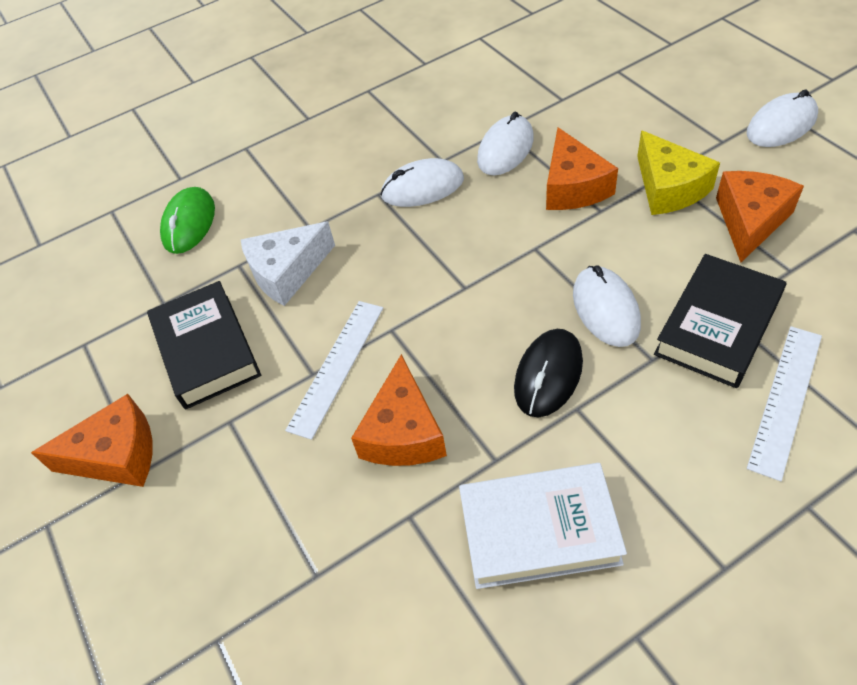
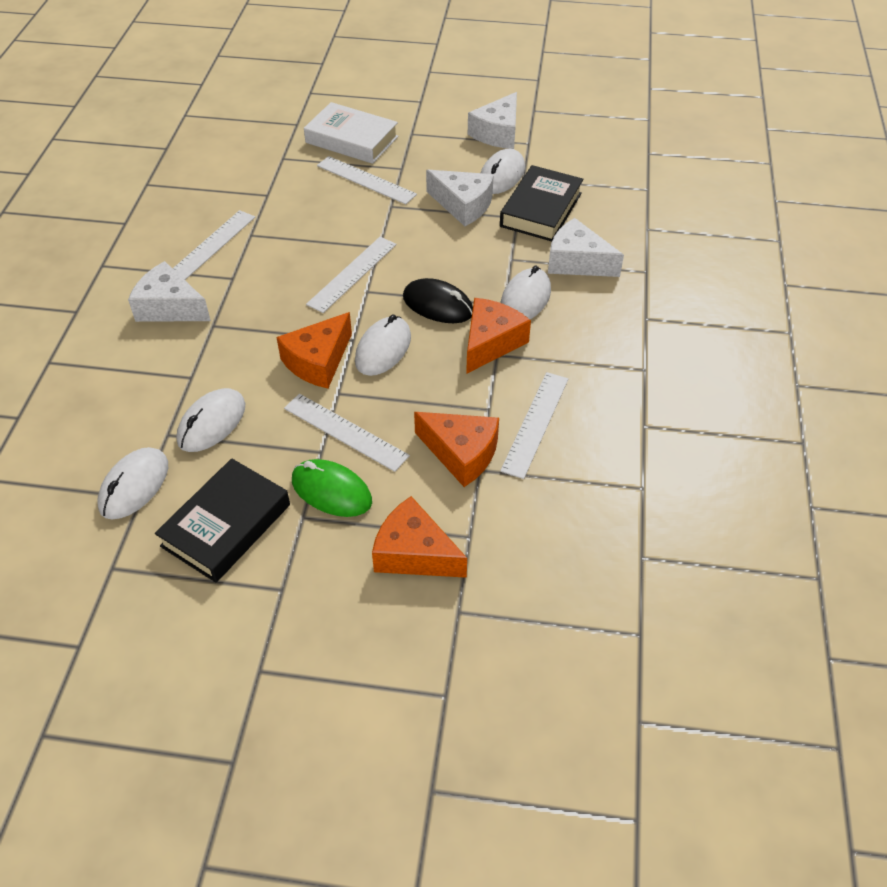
white cheese: 1 -> 4
white mouse: 4 -> 5
white ruler: 2 -> 5
yellow cheese: 1 -> 0

